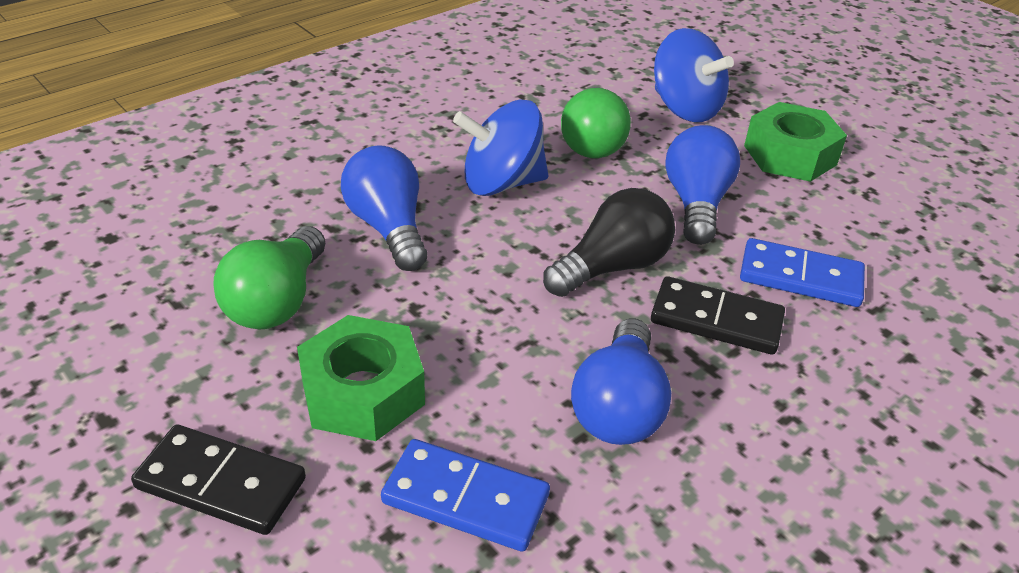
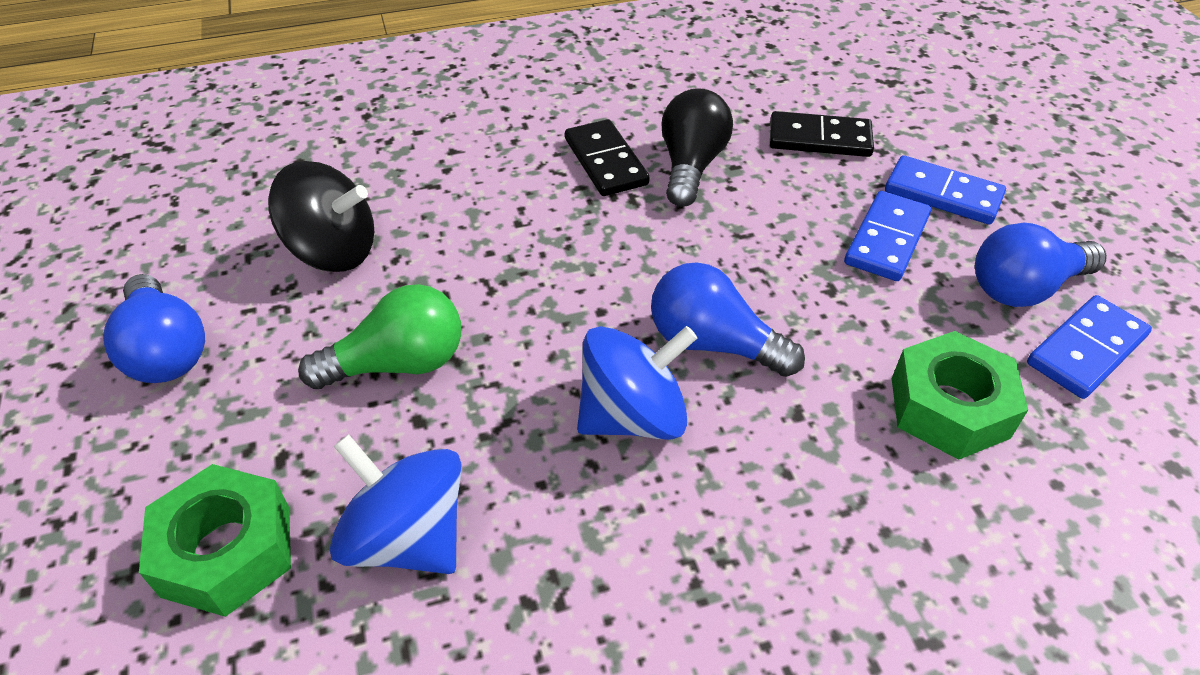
black spinning top: 0 -> 1
blue domino: 2 -> 3
green light bulb: 2 -> 1

